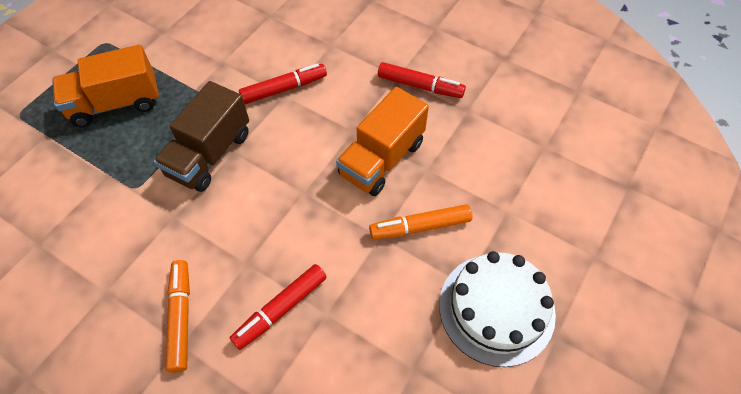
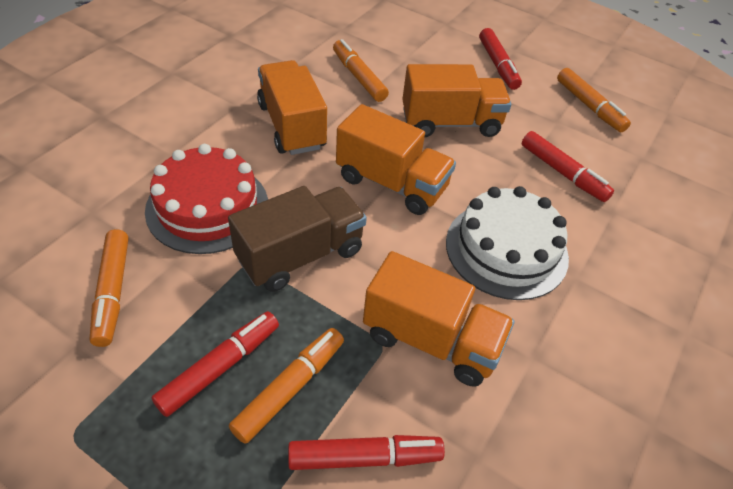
orange marker: 2 -> 4
orange truck: 2 -> 4
red cake: 0 -> 1
red marker: 3 -> 4

